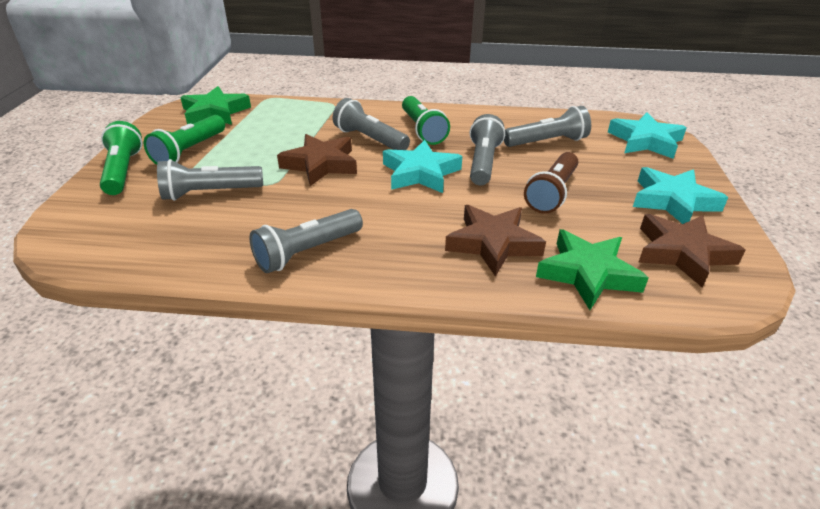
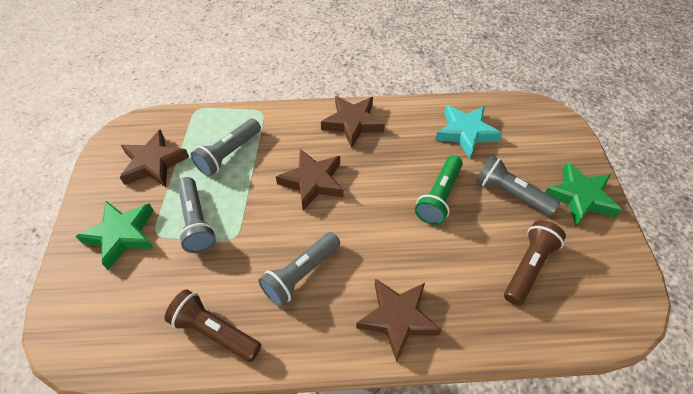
brown flashlight: 1 -> 2
brown star: 3 -> 4
green flashlight: 3 -> 1
grey flashlight: 5 -> 4
turquoise star: 3 -> 1

